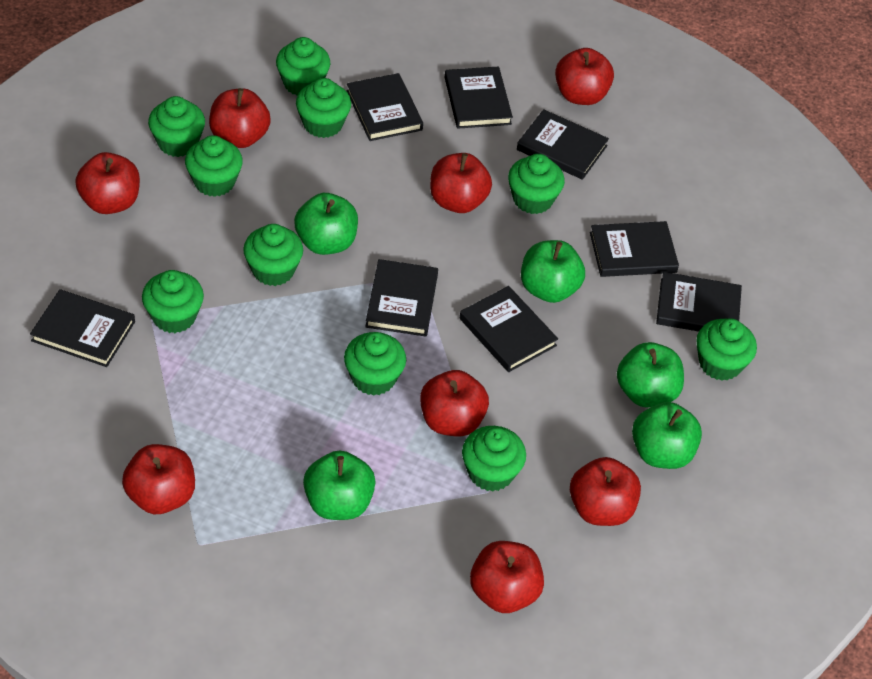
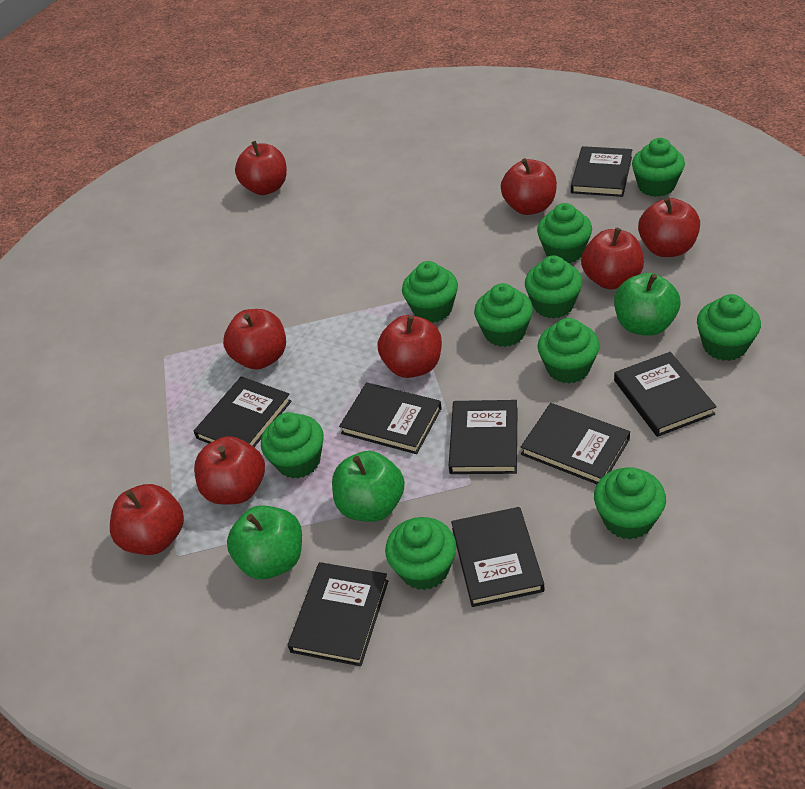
green apple: 5 -> 3

